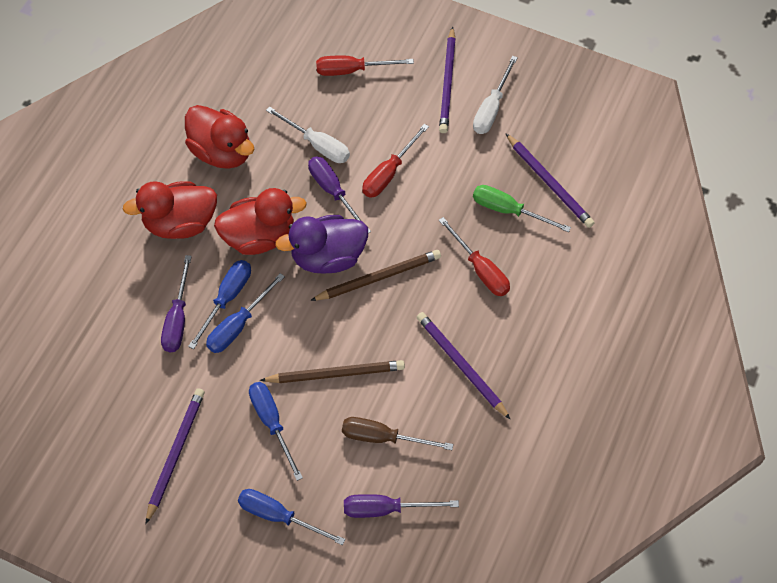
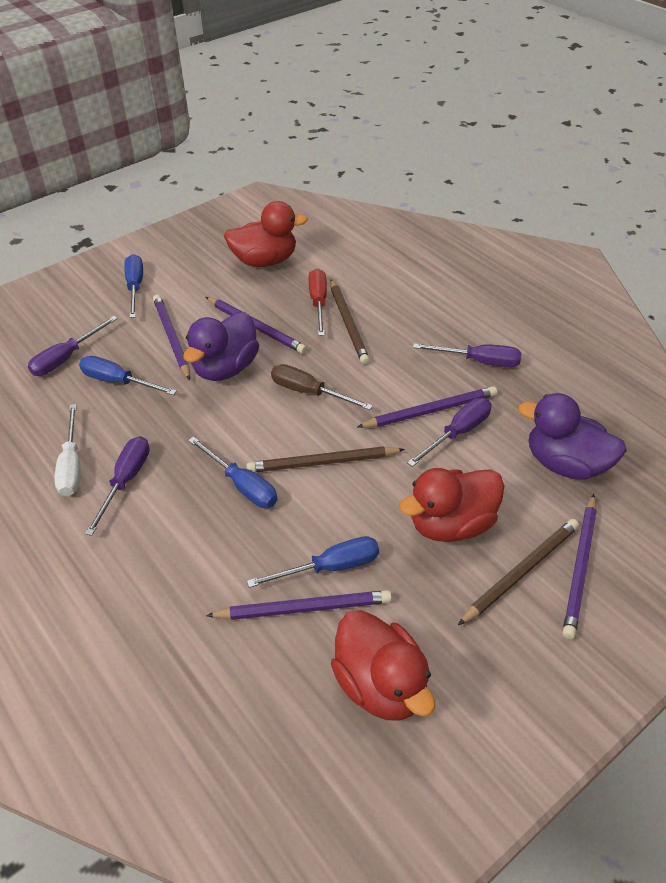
brown pencil: 2 -> 3
green screwdriver: 1 -> 0
purple duck: 1 -> 2
purple pencil: 4 -> 5
purple screwdriver: 3 -> 4
red screwdriver: 3 -> 1
white screwdriver: 2 -> 1

